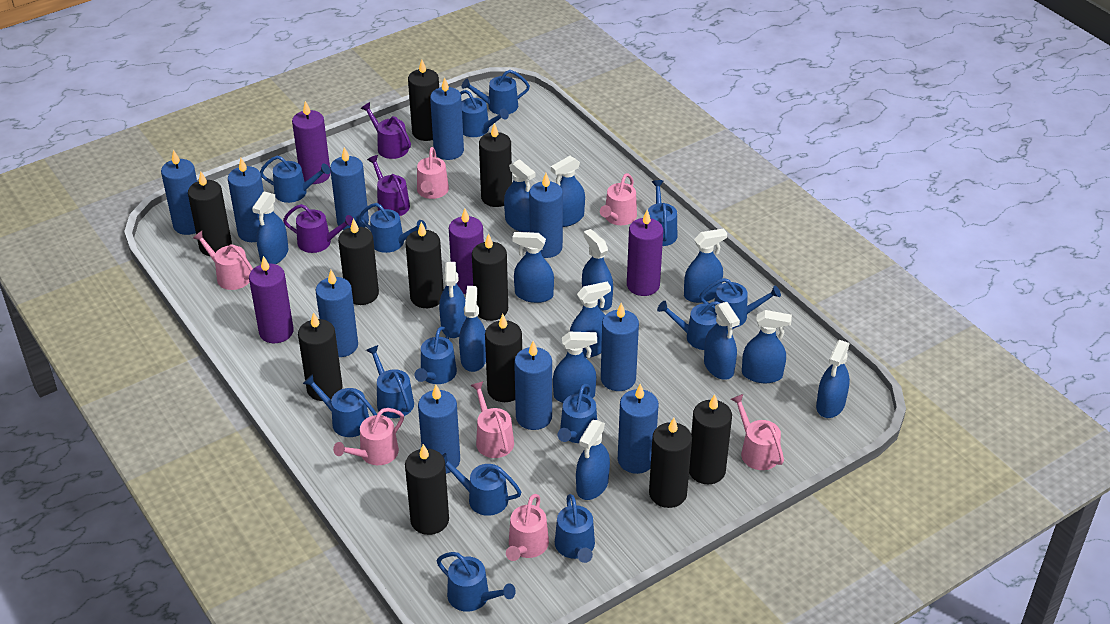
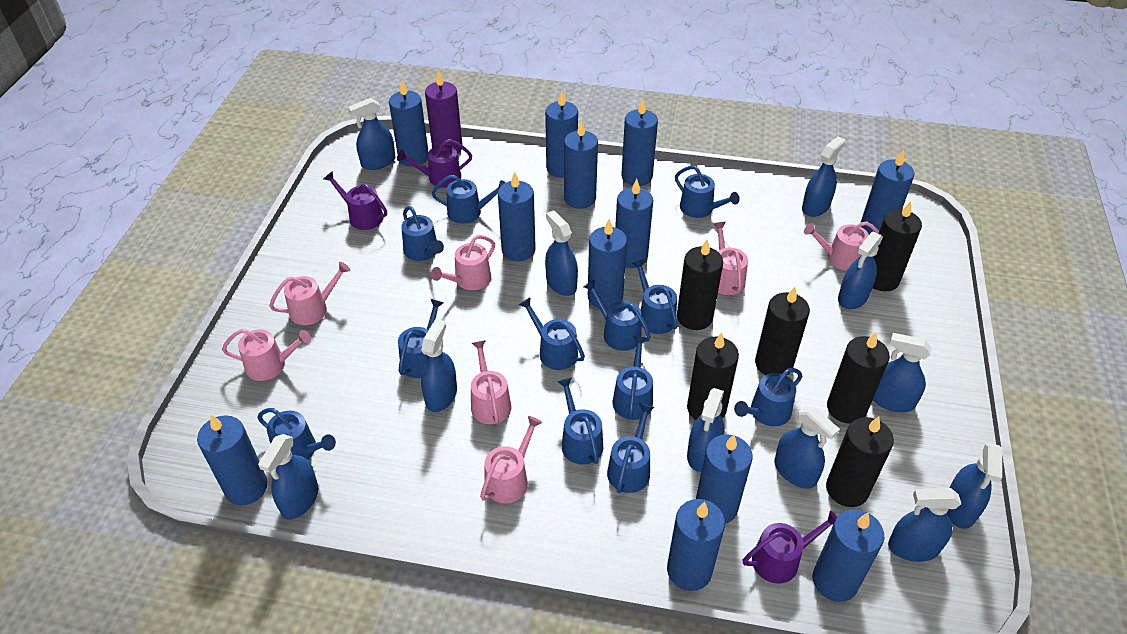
black candle: 11 -> 6
blue candle: 10 -> 12
blue spray bottle: 14 -> 11
blue watering can: 14 -> 12
purple candle: 4 -> 1

